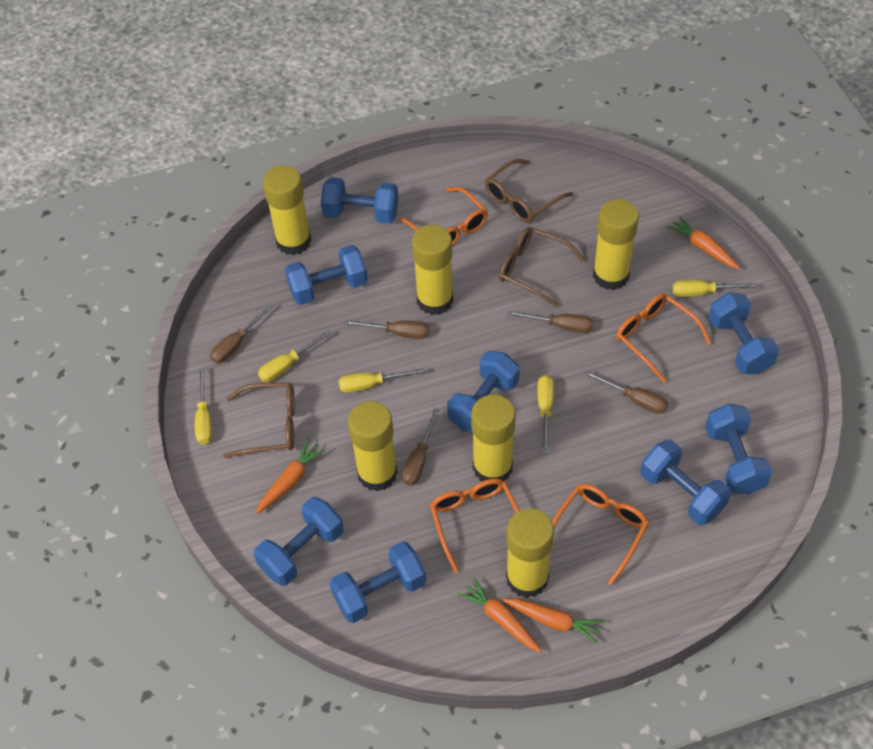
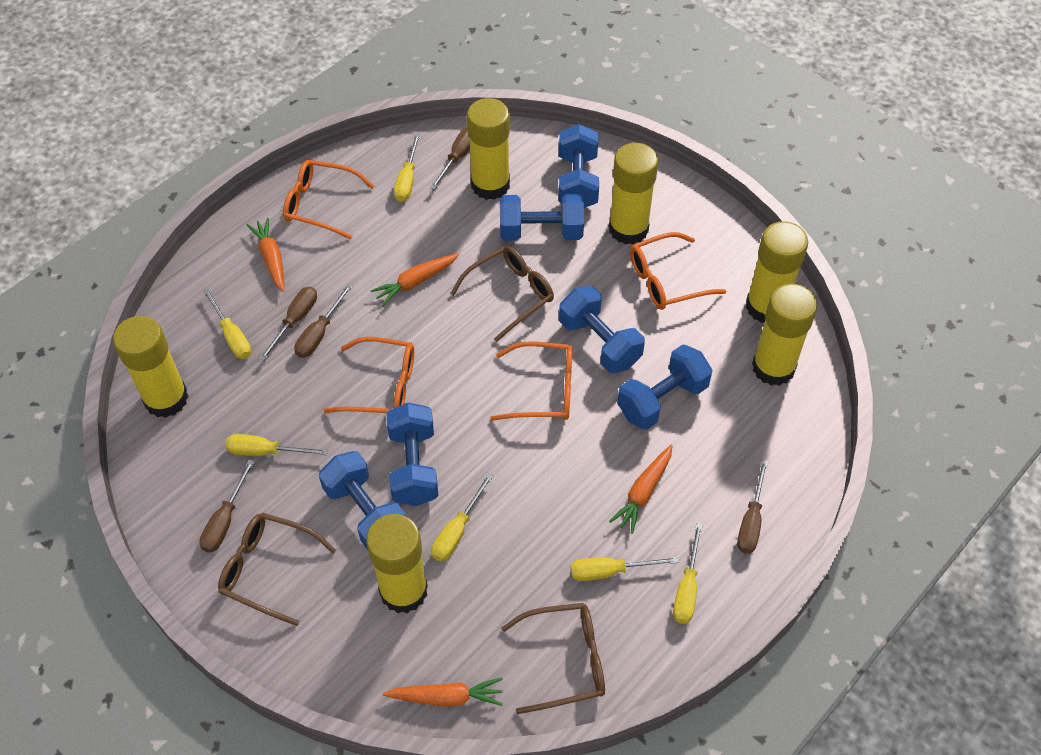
blue dumbbell: 8 -> 6
yellow screwdriver: 5 -> 6

